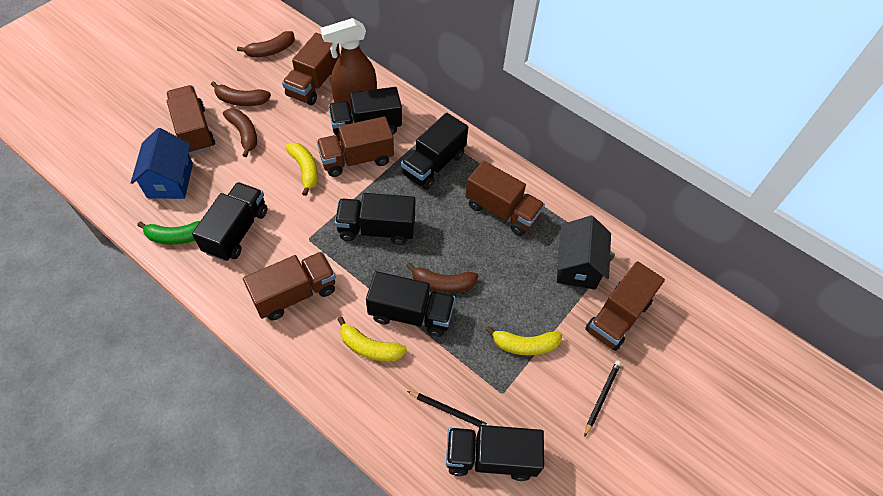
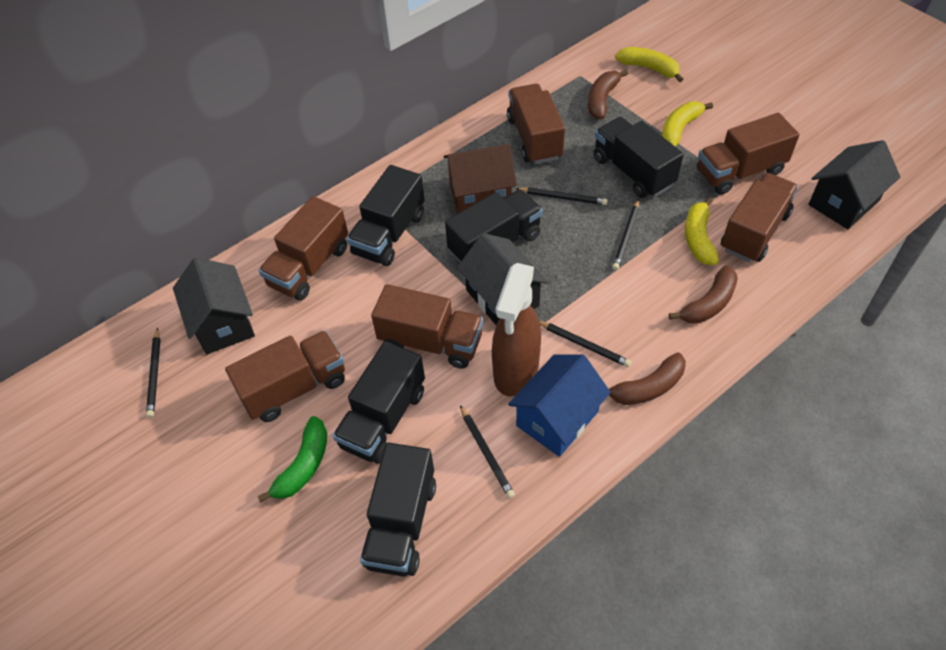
black house: 1 -> 3
black pencil: 2 -> 5
black truck: 6 -> 5
brown banana: 4 -> 3
brown house: 0 -> 1

